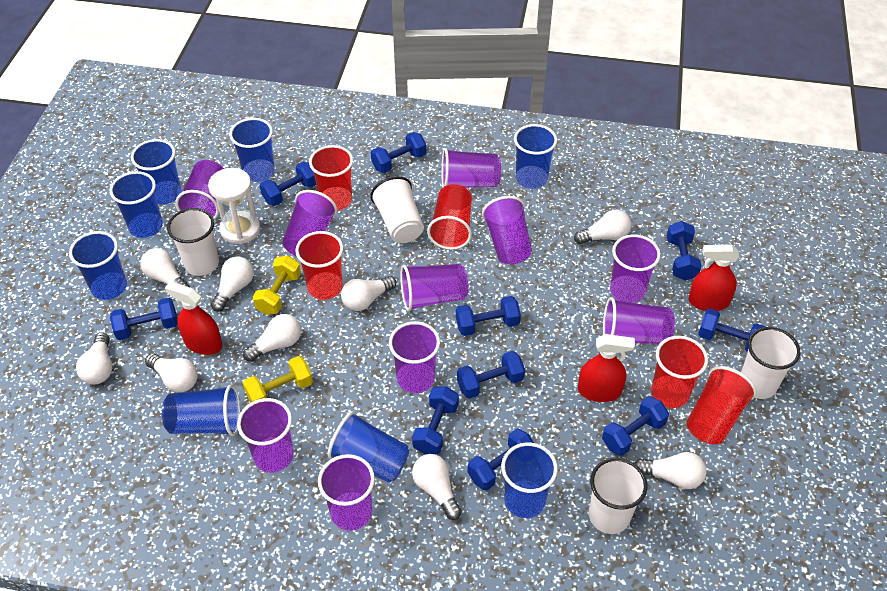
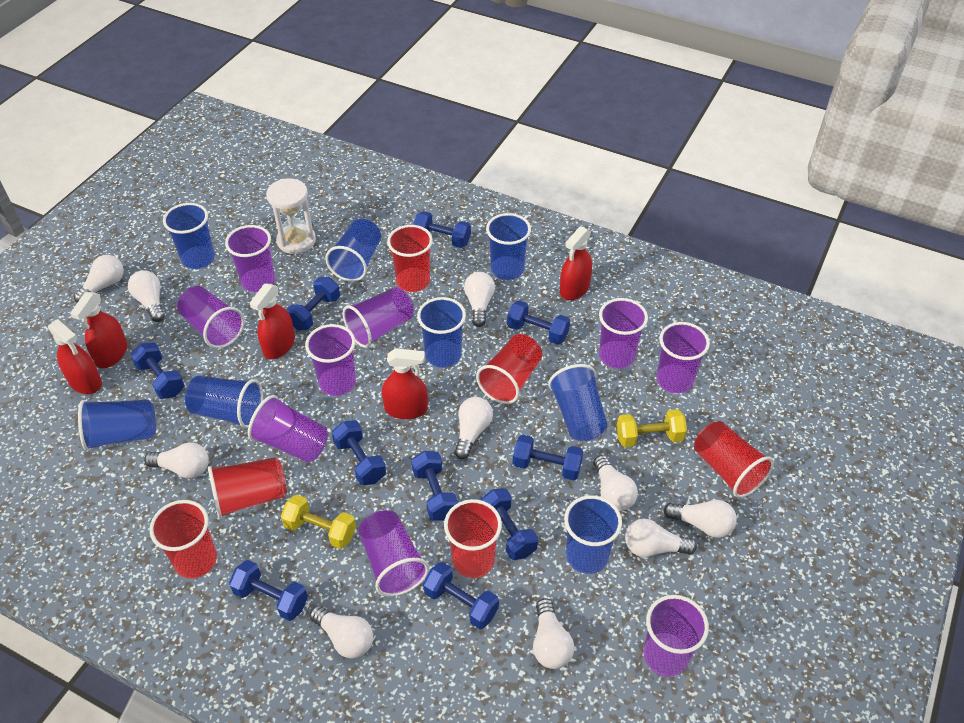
purple cup: 10 -> 9
red cup: 5 -> 6
red spray bottle: 3 -> 5
white cup: 4 -> 0
white light bulb: 9 -> 10

